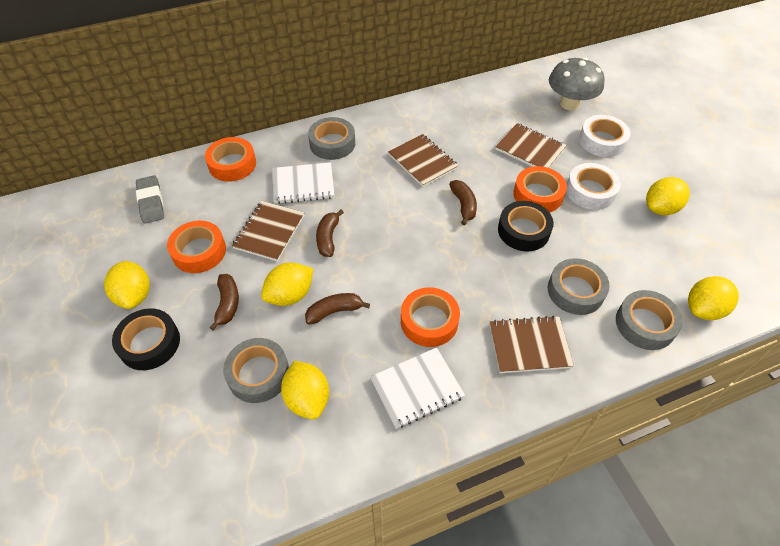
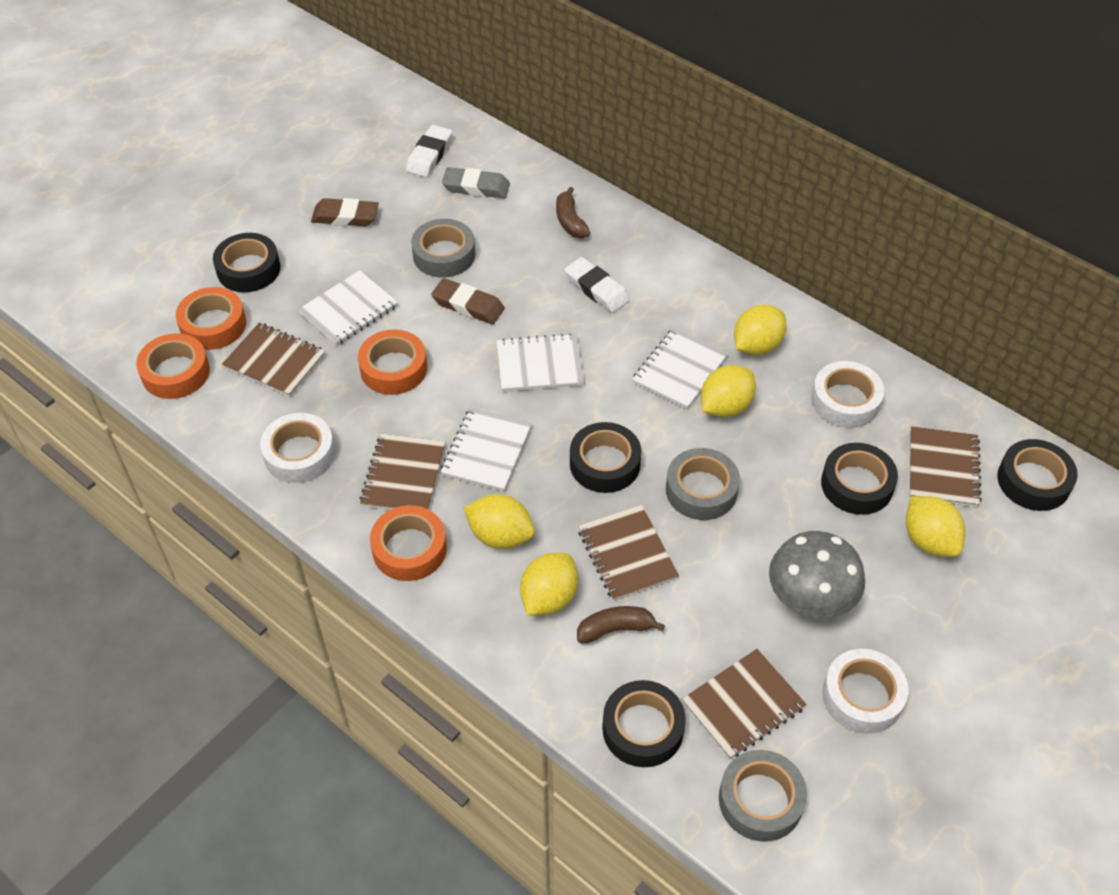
black tape: 2 -> 5
brown banana: 4 -> 2
brown eraser: 0 -> 2
brown notebook: 4 -> 5
grey tape: 4 -> 3
white eraser: 0 -> 2
white notebook: 2 -> 4
white tape: 2 -> 3

